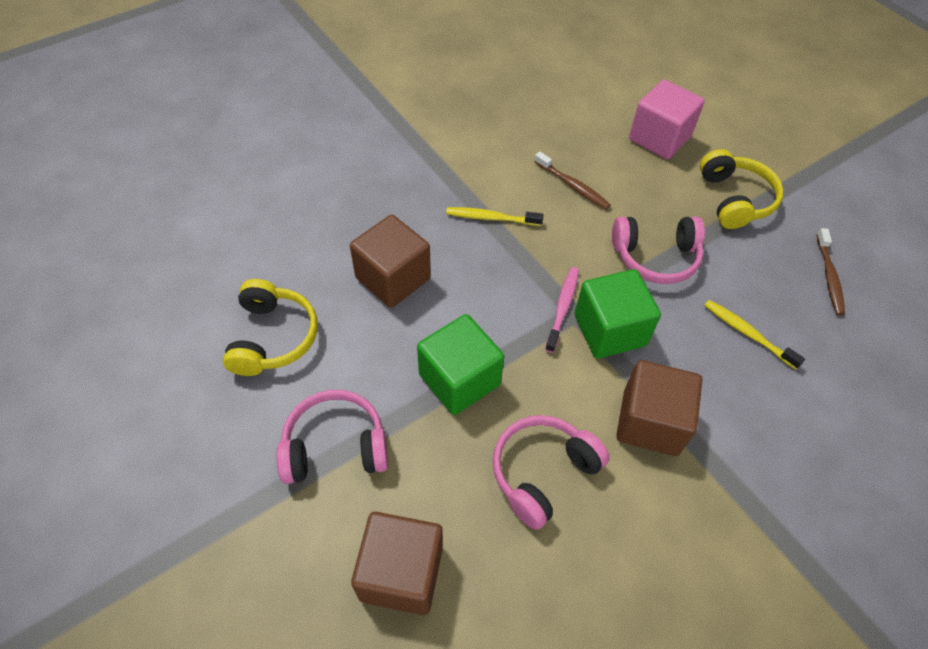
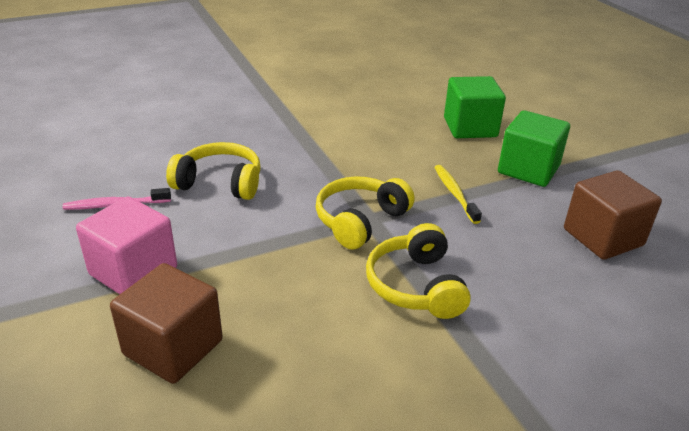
brown cube: 3 -> 2
brown toothbrush: 2 -> 0
pink headphones: 3 -> 0
yellow headphones: 2 -> 3
yellow toothbrush: 2 -> 1

